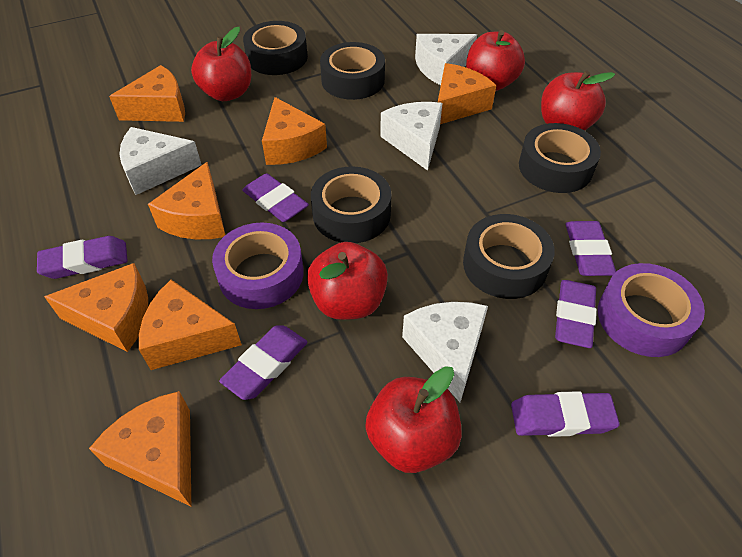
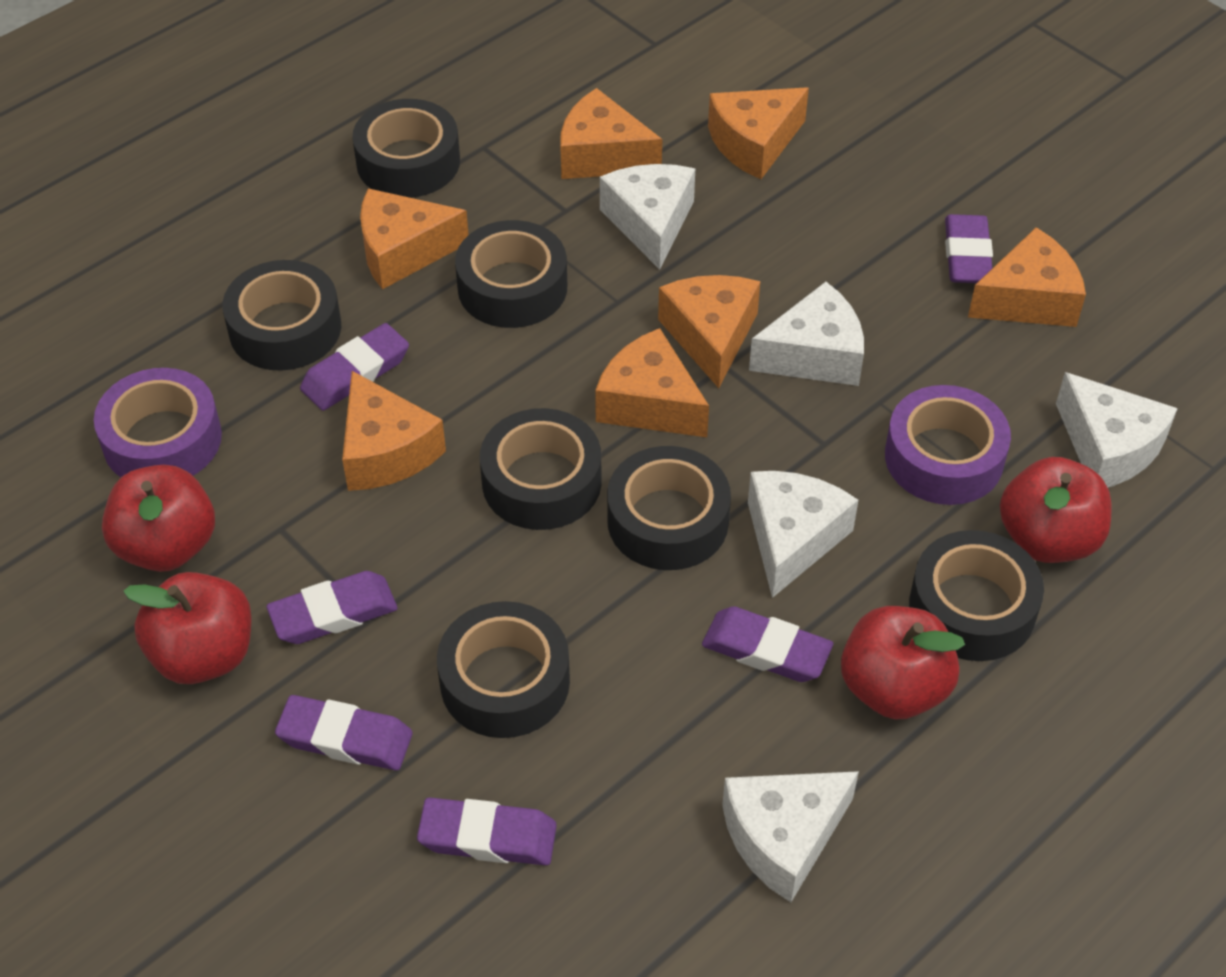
black tape: 5 -> 7
red apple: 5 -> 4
white cheese: 4 -> 5

